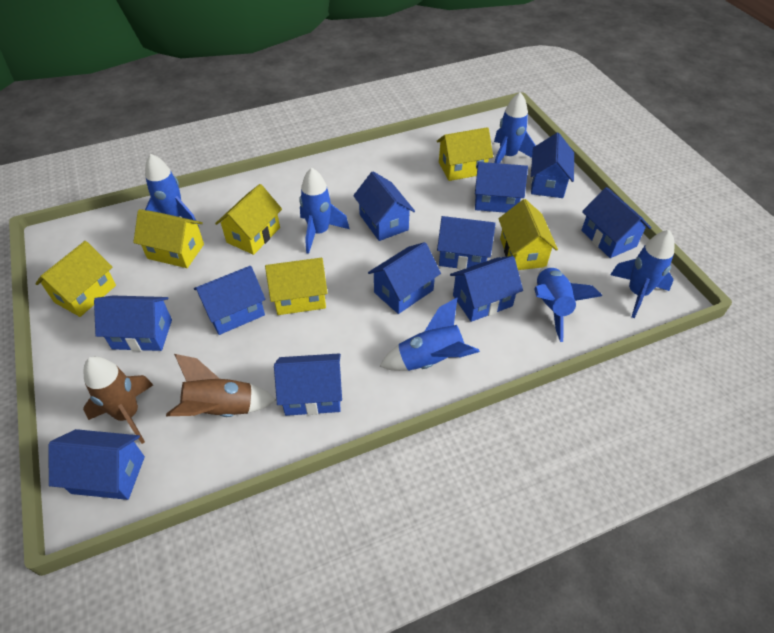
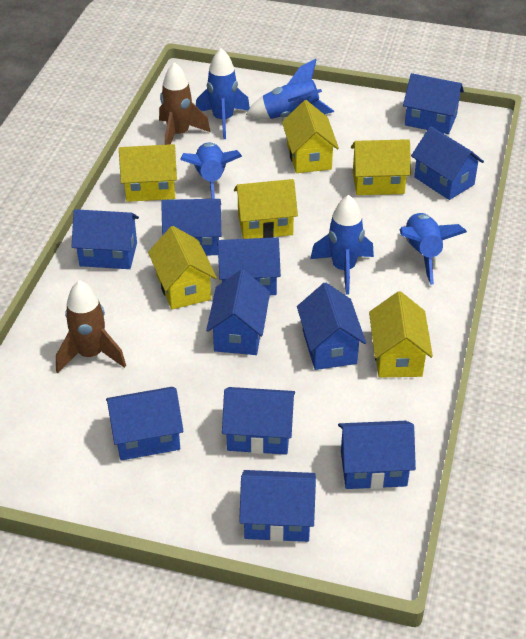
blue rocket: 6 -> 5

